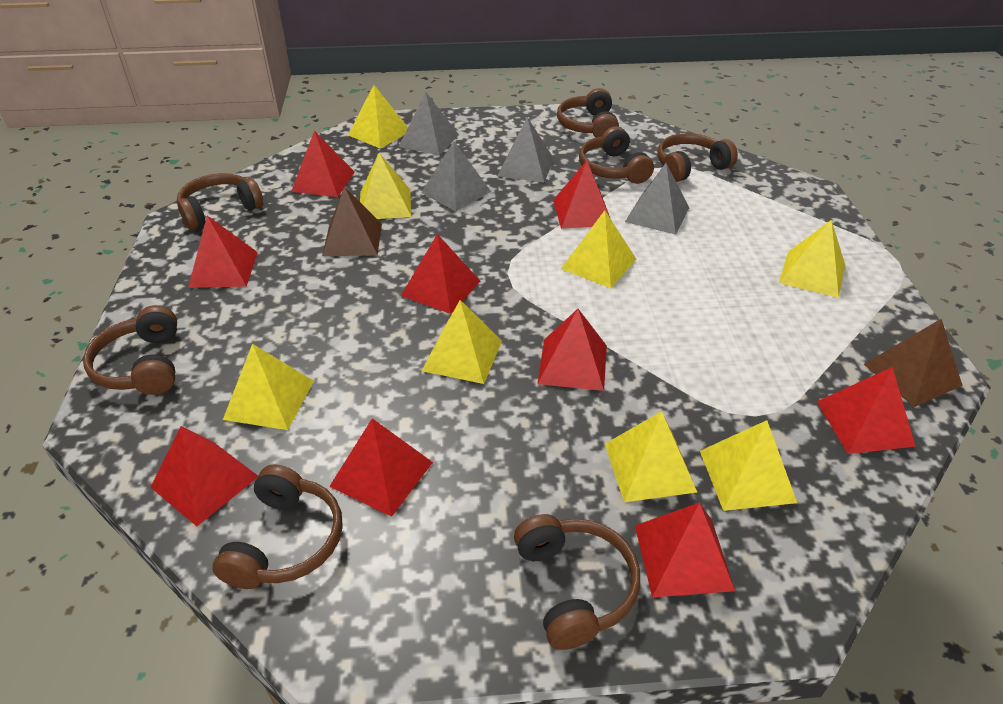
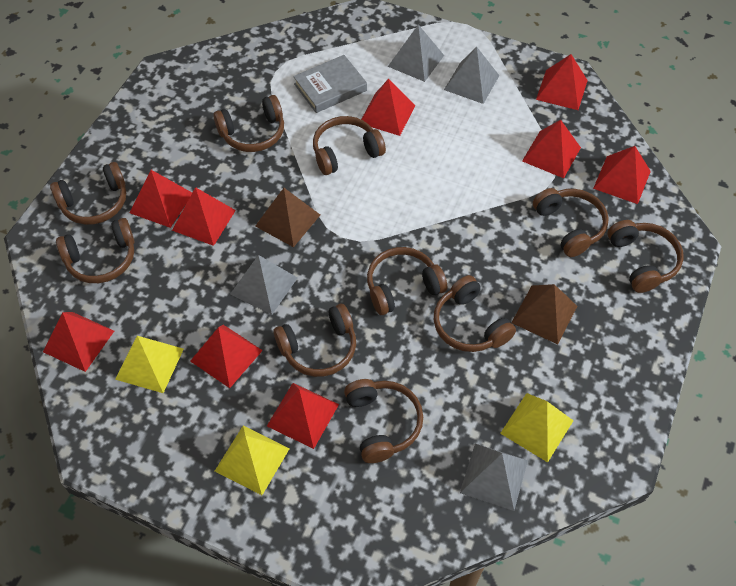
brown headphones: 7 -> 10
grey book: 0 -> 1
yellow pyramid: 8 -> 3

